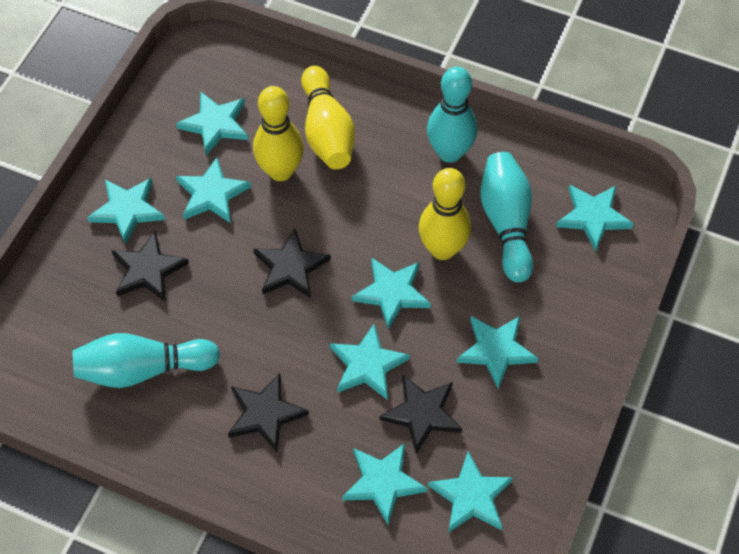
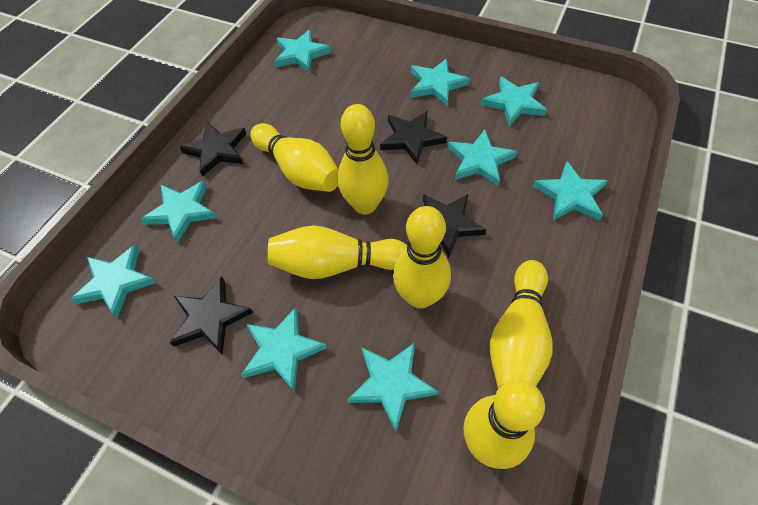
turquoise bowling pin: 3 -> 0
yellow bowling pin: 3 -> 6

